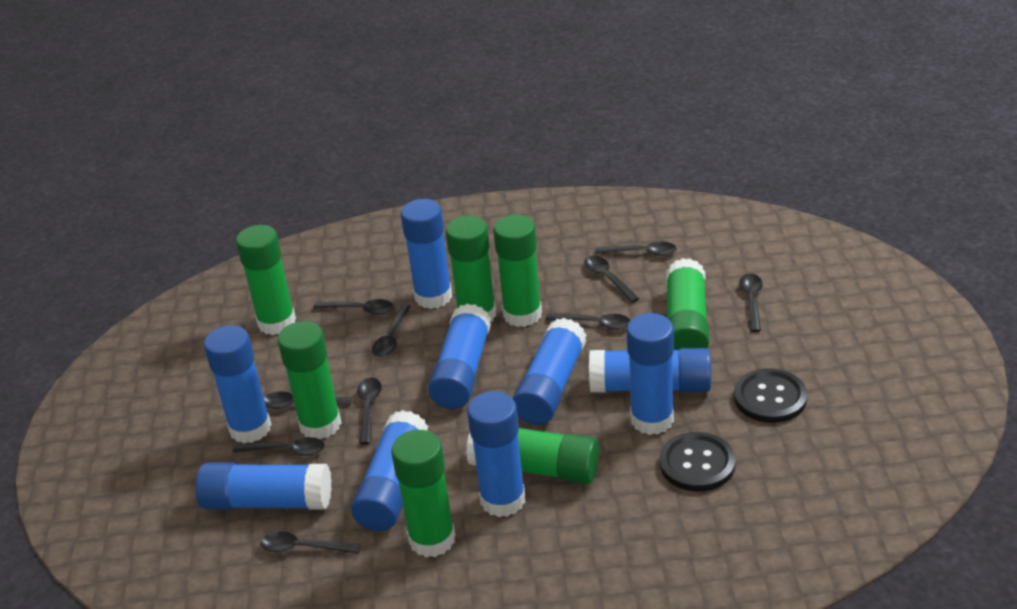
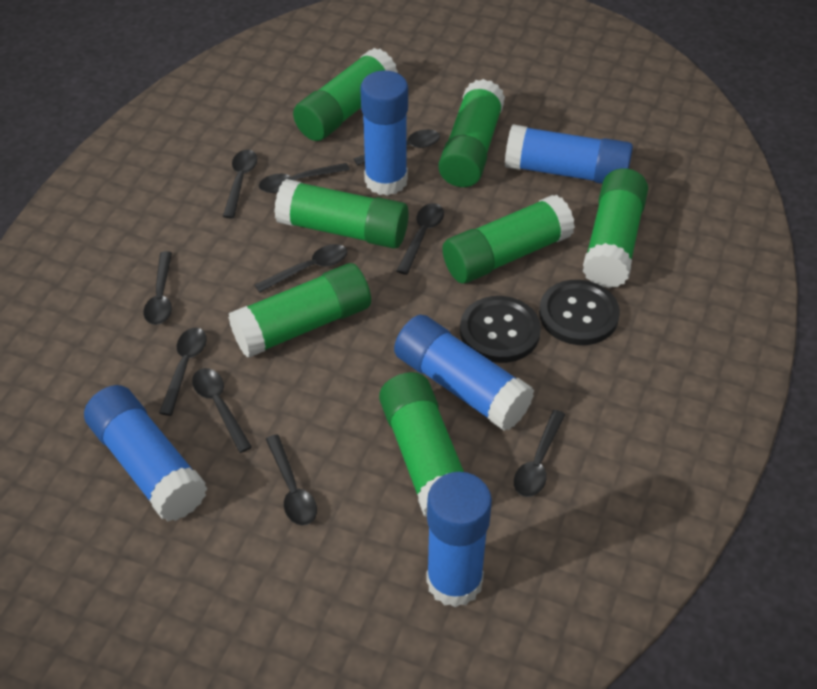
blue glue stick: 9 -> 5

